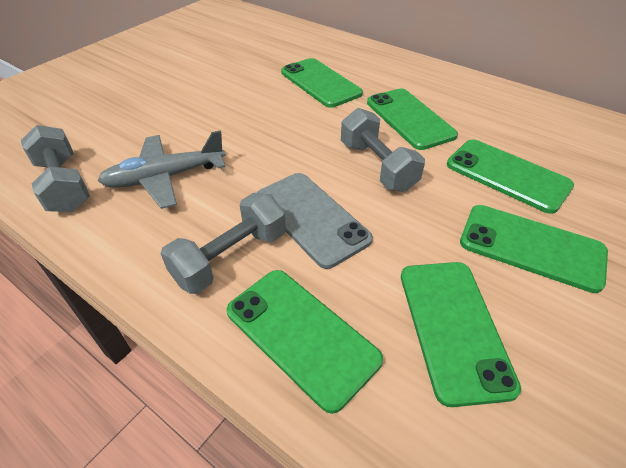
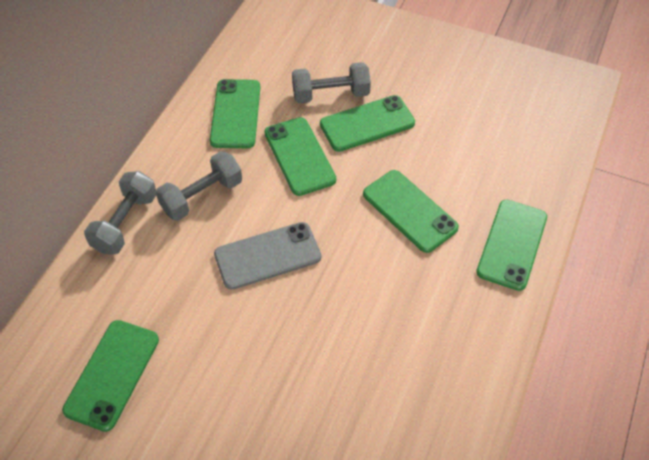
grey plane: 1 -> 0

